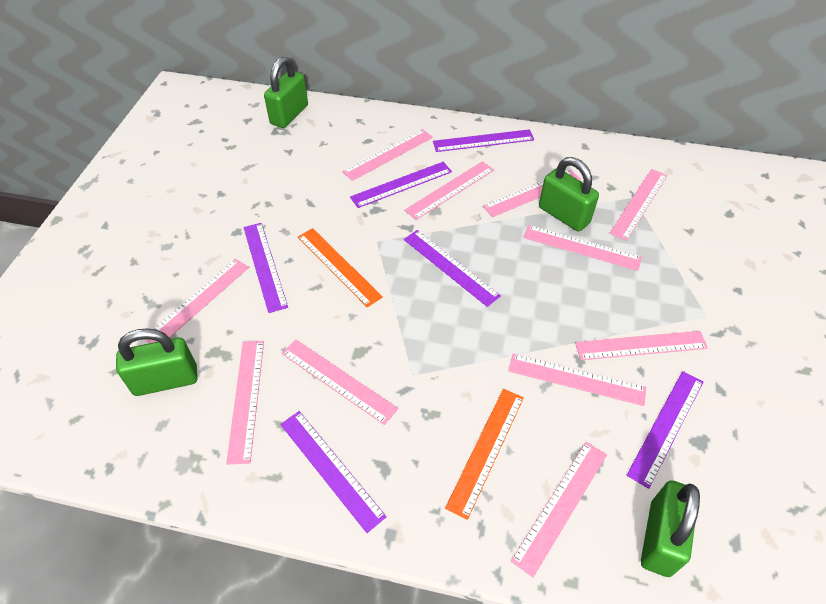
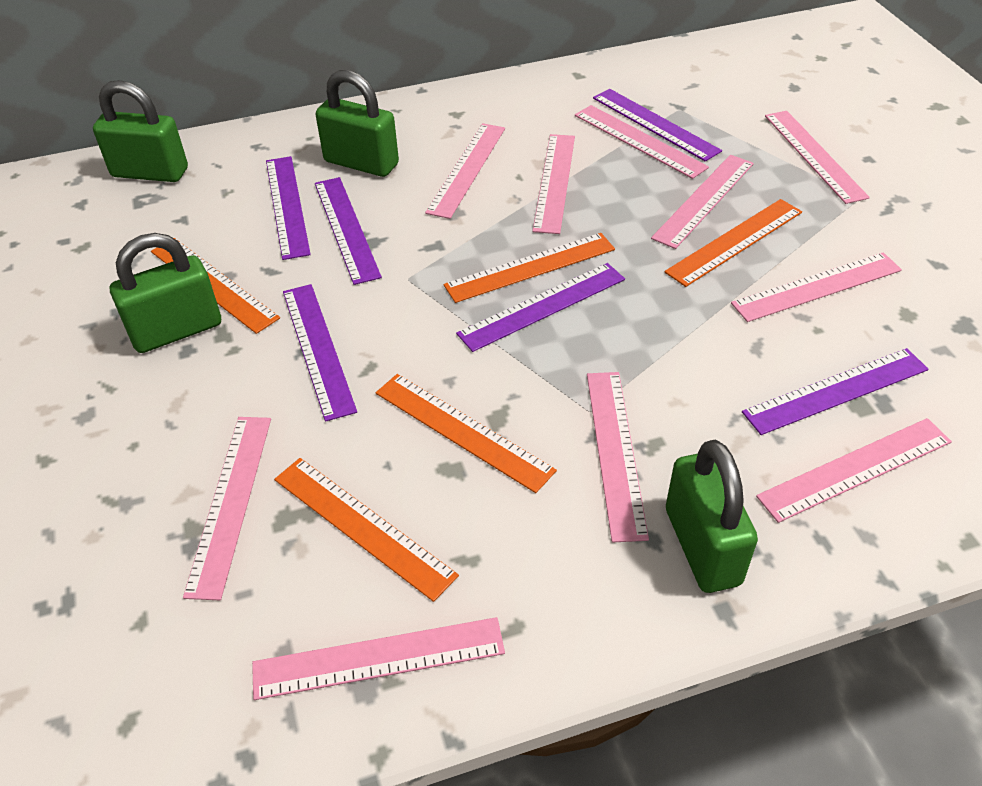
orange ruler: 2 -> 5
pink ruler: 11 -> 10

